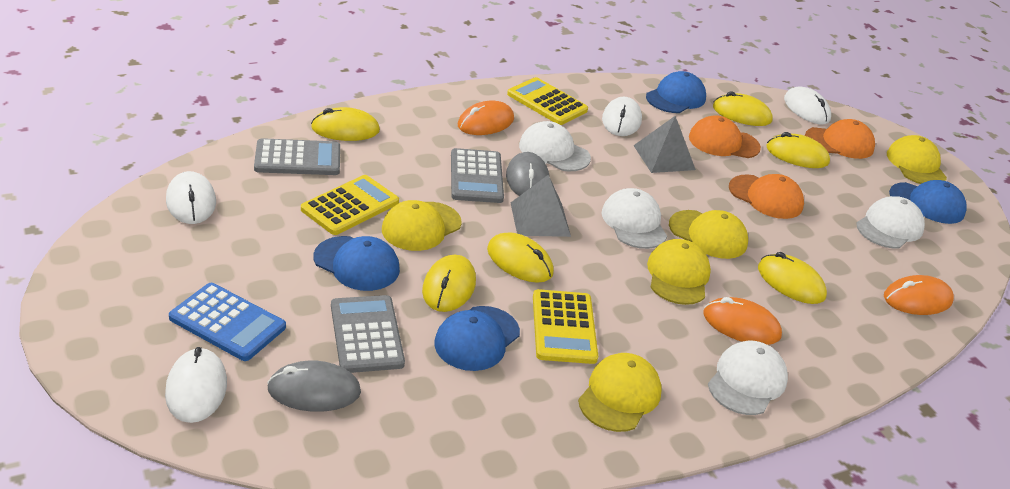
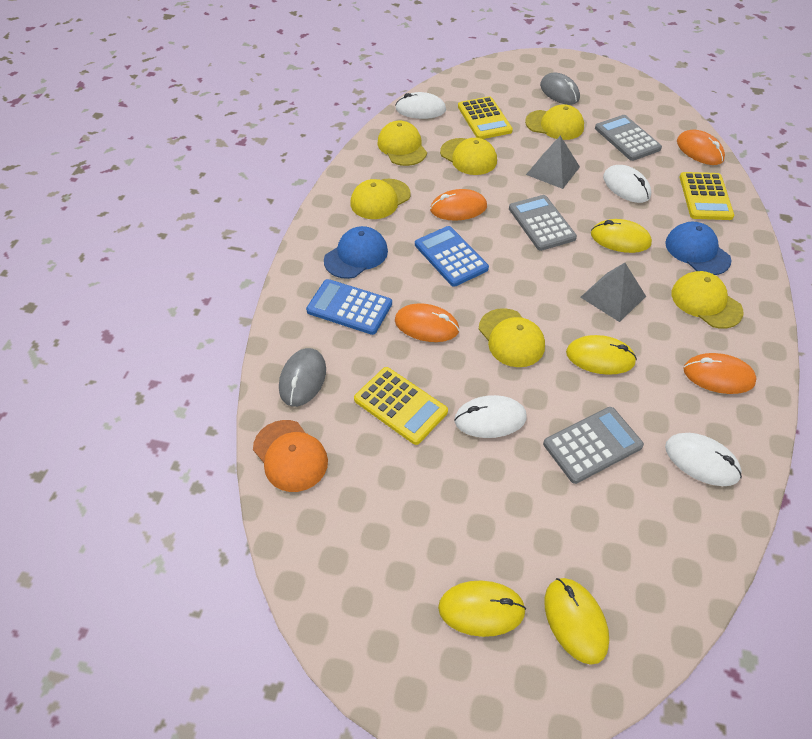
blue calculator: 1 -> 2
blue cap: 4 -> 2
orange cap: 3 -> 1
orange mouse: 3 -> 4
white cap: 4 -> 0
yellow cap: 5 -> 6
yellow mouse: 6 -> 4

